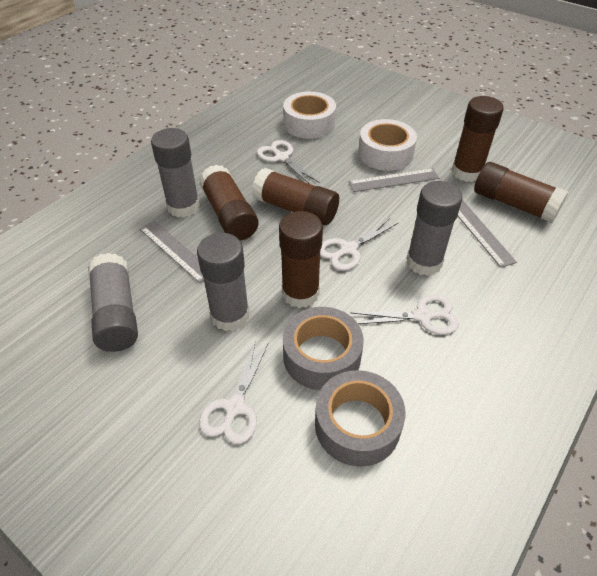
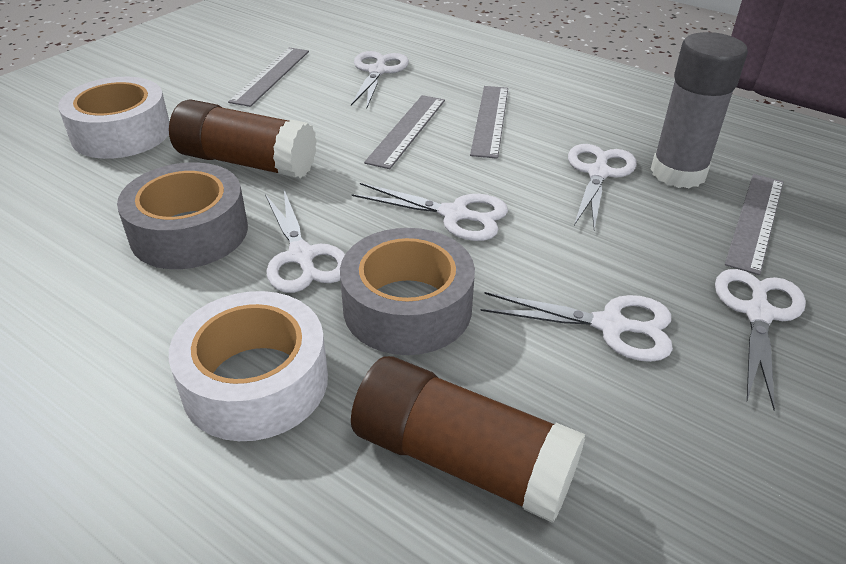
brown glue stick: 5 -> 2
grey glue stick: 4 -> 1
grey ruler: 3 -> 4
white scissors: 4 -> 6

